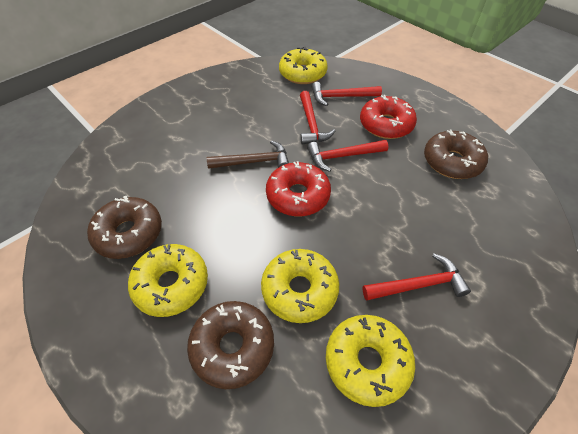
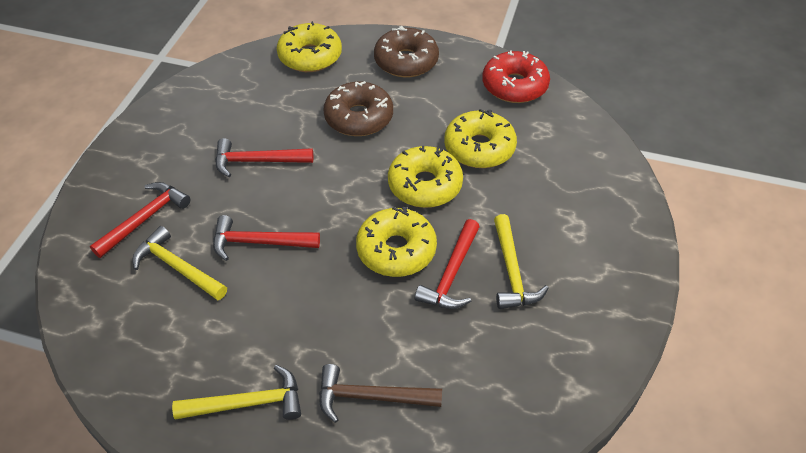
brown donut: 3 -> 2
red donut: 2 -> 1
yellow hammer: 0 -> 3

